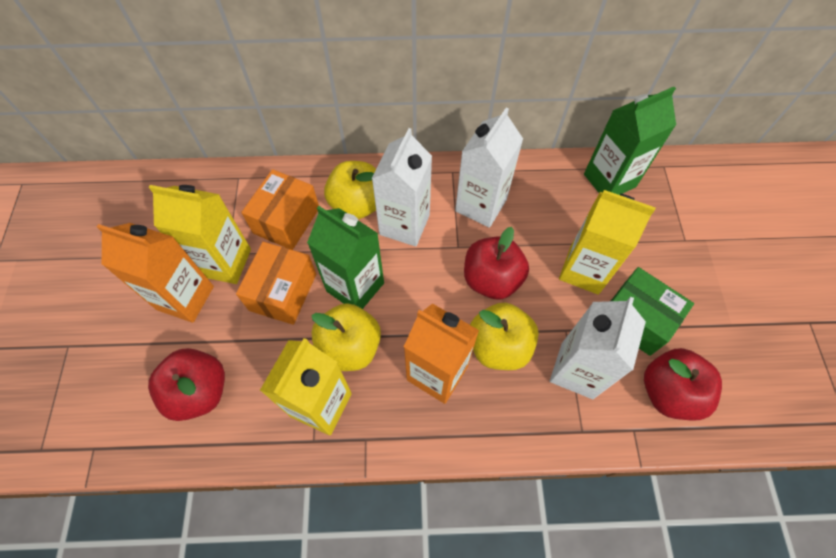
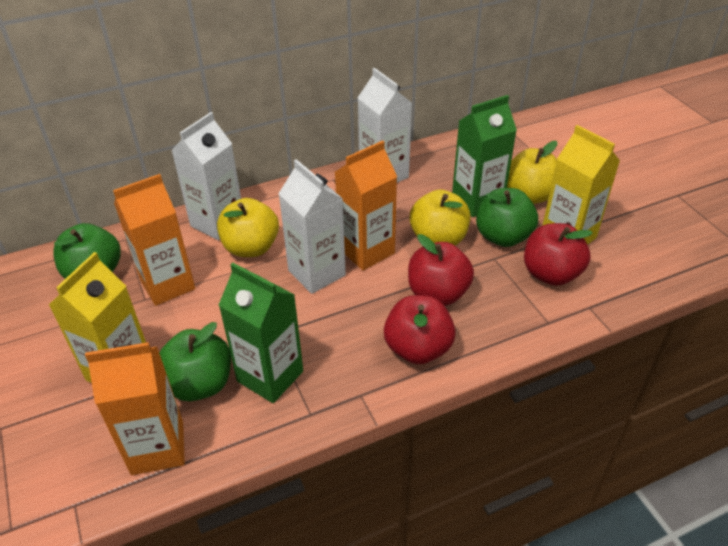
green apple: 0 -> 3
green box: 1 -> 0
orange box: 2 -> 0
orange carton: 2 -> 3
yellow carton: 3 -> 2

